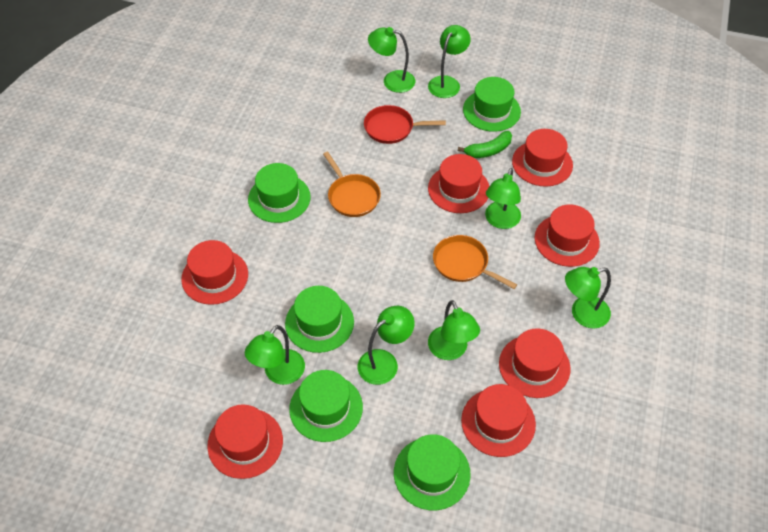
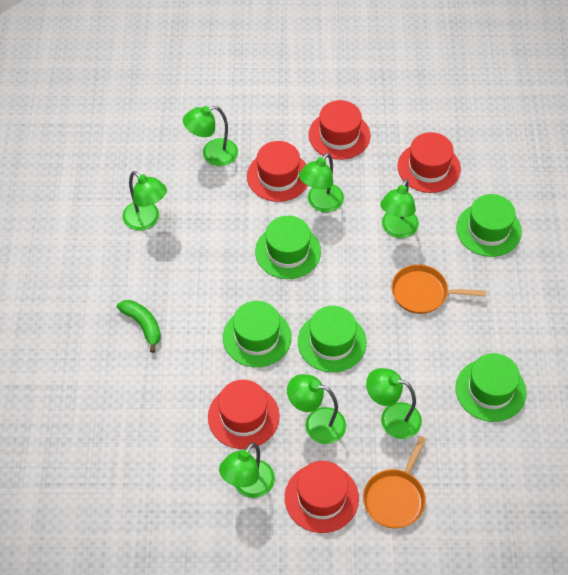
red hat: 7 -> 5
red pan: 1 -> 0

